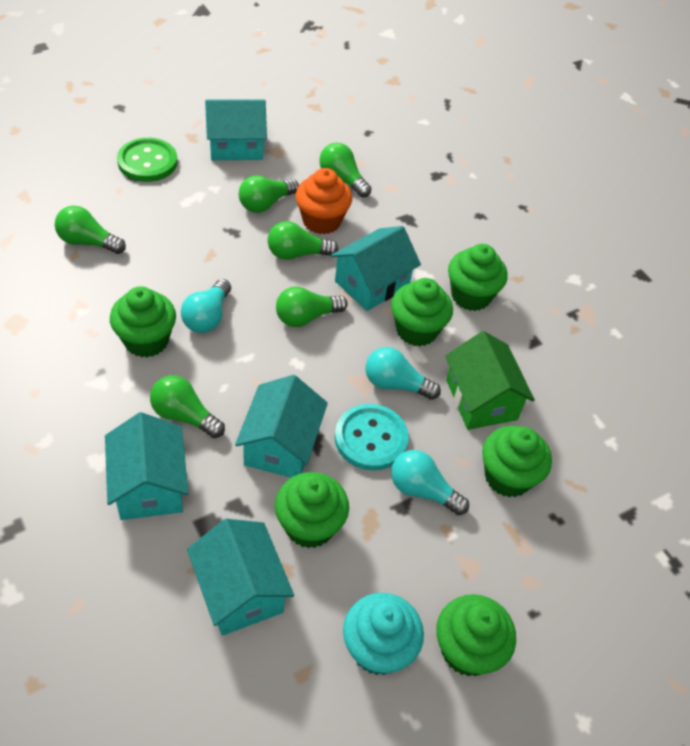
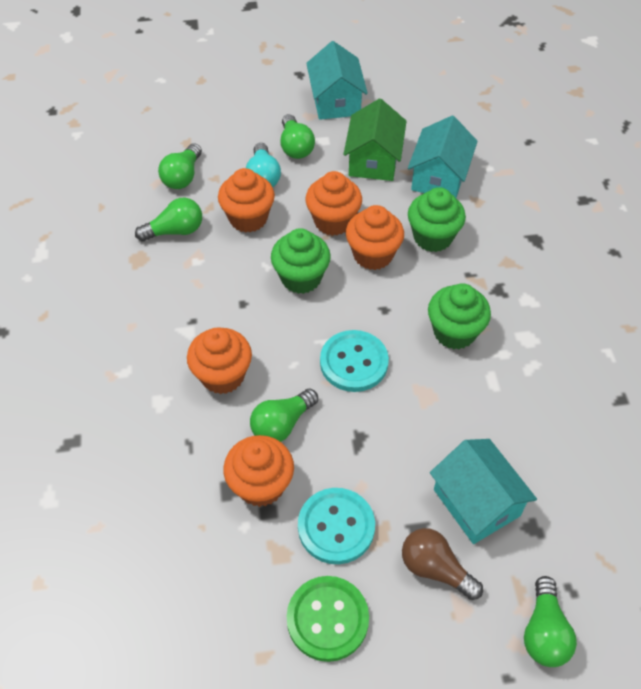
brown light bulb: 0 -> 1
green cupcake: 6 -> 3
green light bulb: 6 -> 5
orange cupcake: 1 -> 5
turquoise button: 1 -> 2
turquoise cupcake: 1 -> 0
turquoise house: 5 -> 3
turquoise light bulb: 3 -> 1

